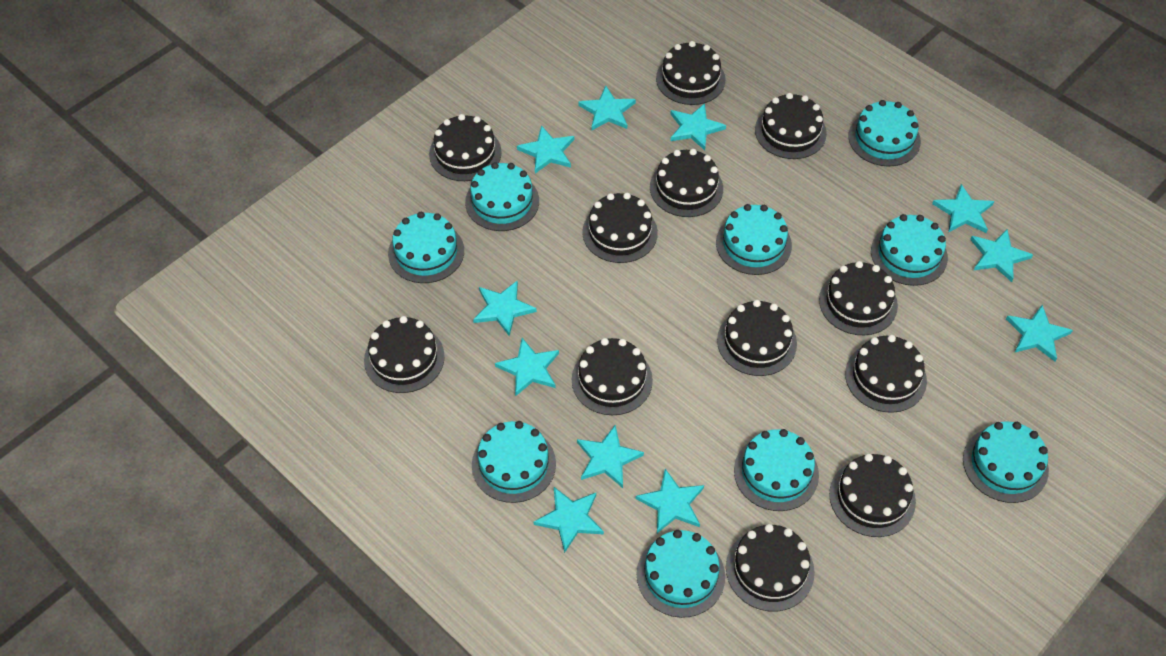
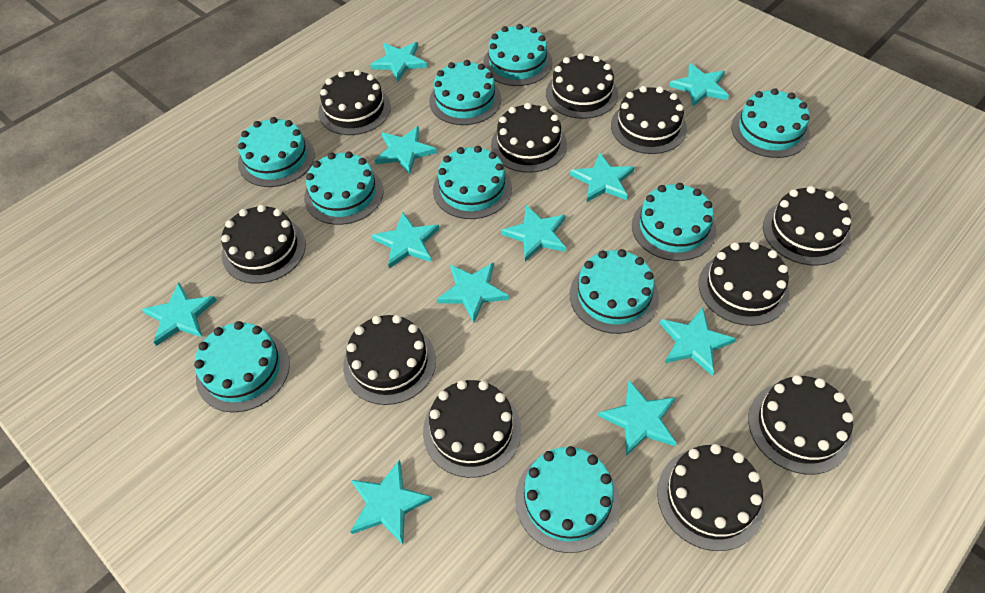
black cake: 12 -> 11
turquoise cake: 9 -> 10

